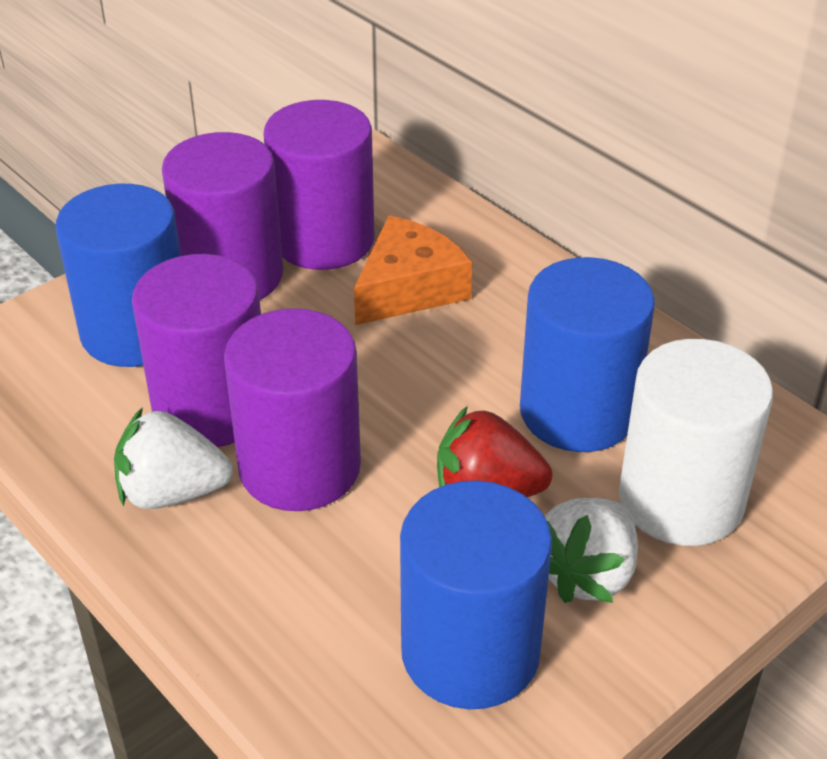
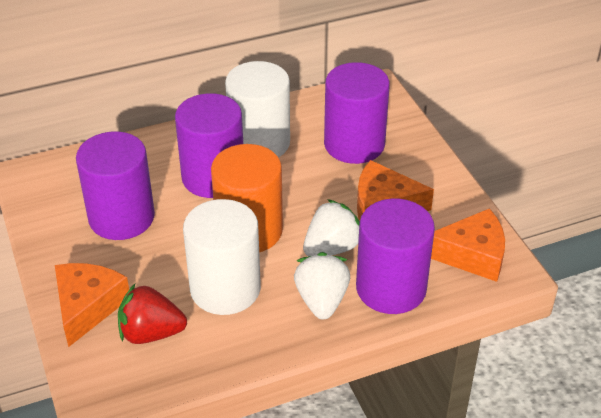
blue cylinder: 3 -> 0
orange cheese: 1 -> 3
orange cylinder: 0 -> 1
white cylinder: 1 -> 2

